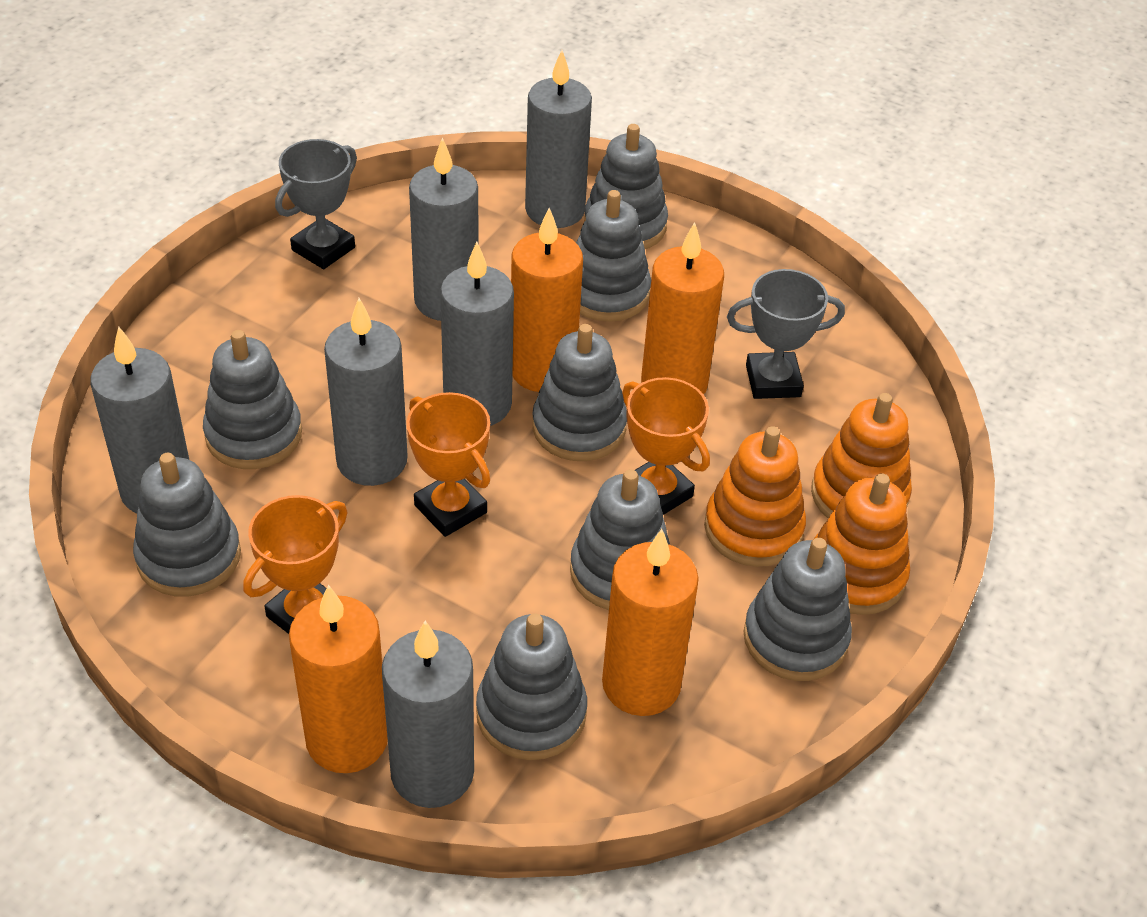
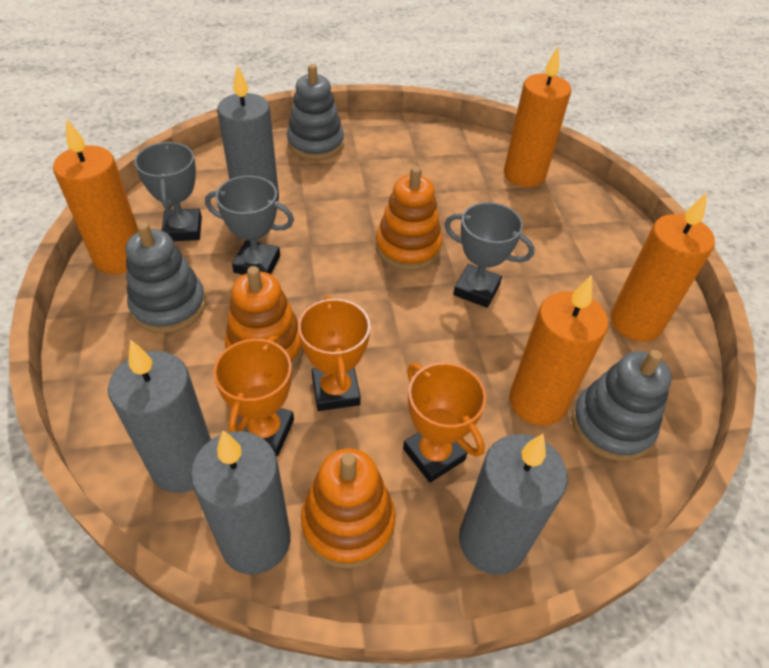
grey candle: 6 -> 4
grey stacking toy: 8 -> 3
grey trophy: 2 -> 3

